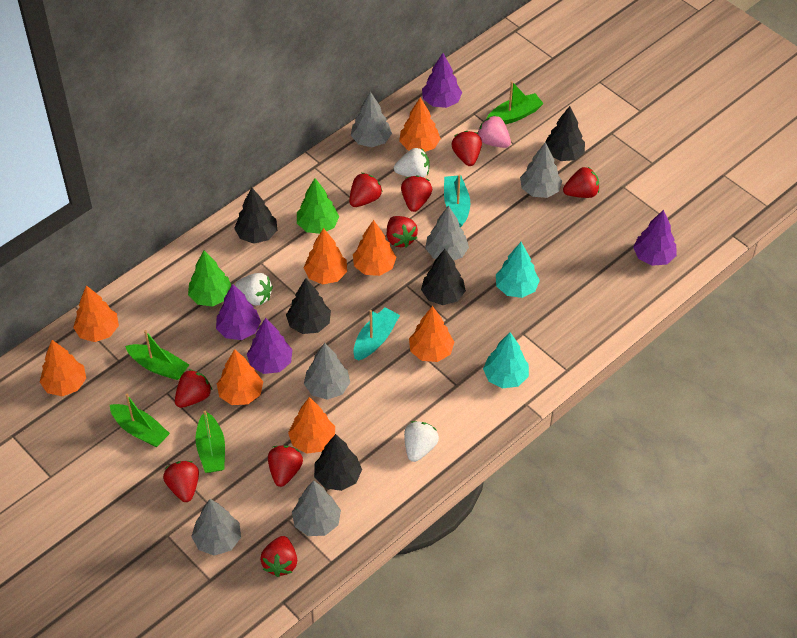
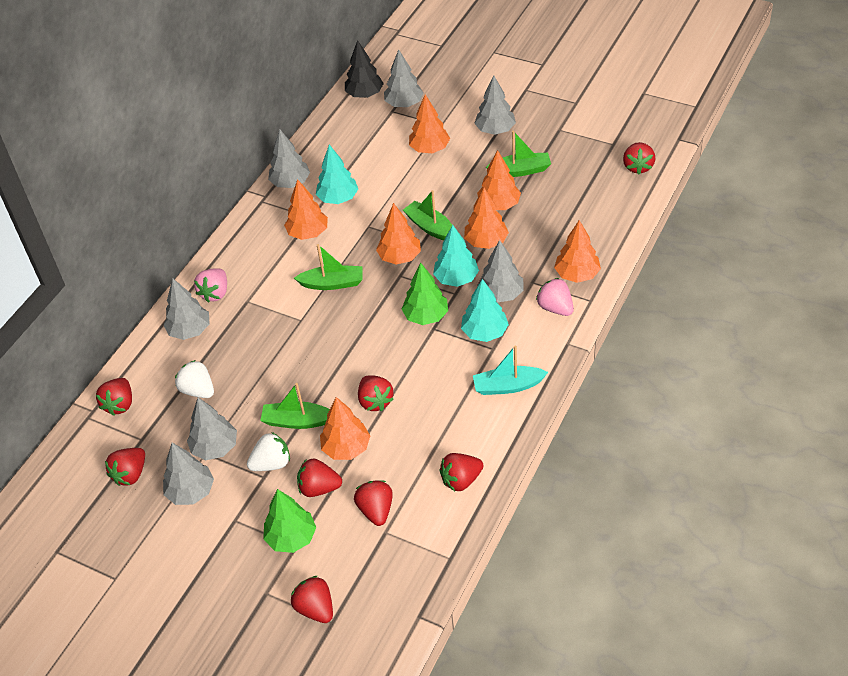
black tree: 5 -> 1
grey tree: 6 -> 7
orange tree: 8 -> 7
pink strawberry: 1 -> 2
purple tree: 4 -> 0
red strawberry: 9 -> 8
turquoise boat: 2 -> 1
turquoise tree: 2 -> 3
white strawberry: 3 -> 2

